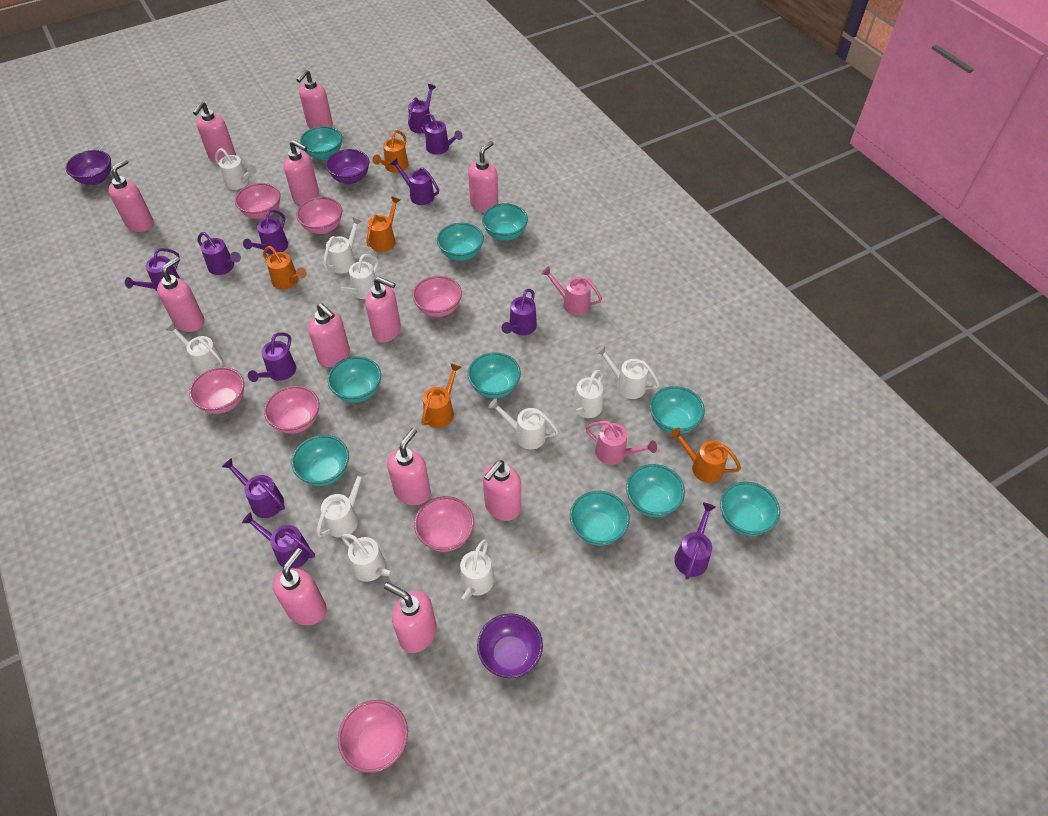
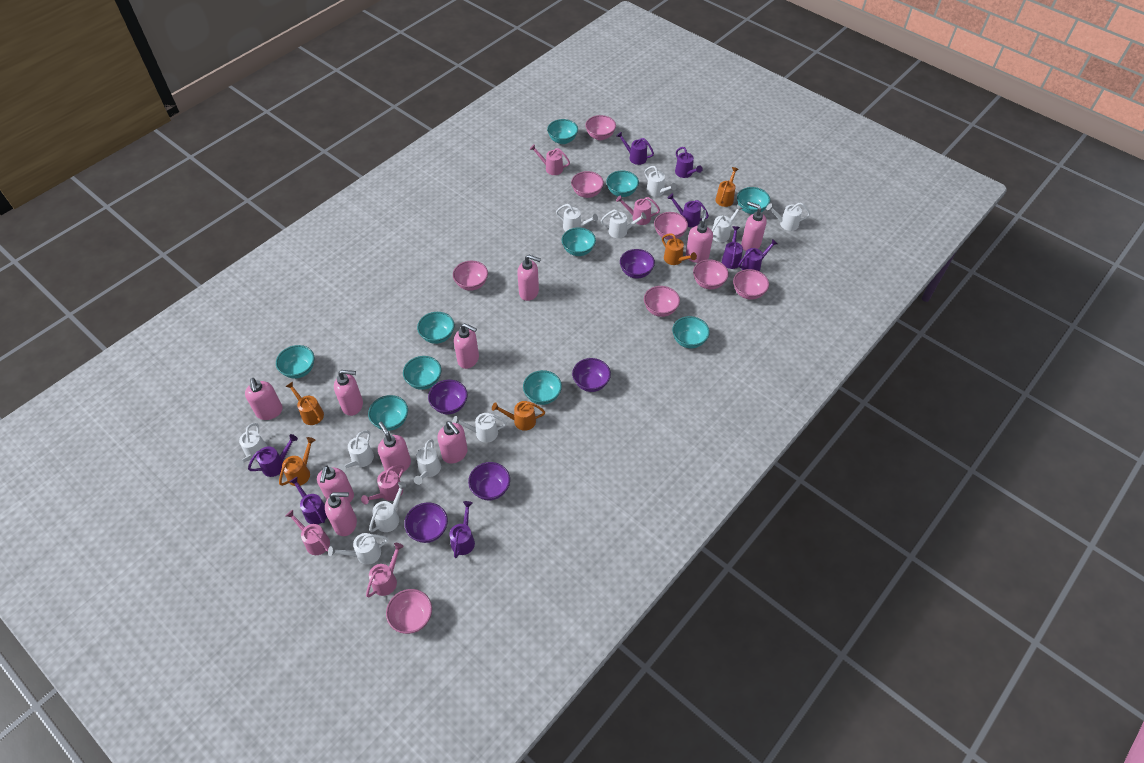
pink bowl: 7 -> 8
pink soap dispenser: 12 -> 10
pink watering can: 2 -> 5
purple bowl: 3 -> 5
purple watering can: 11 -> 8
white watering can: 10 -> 11

